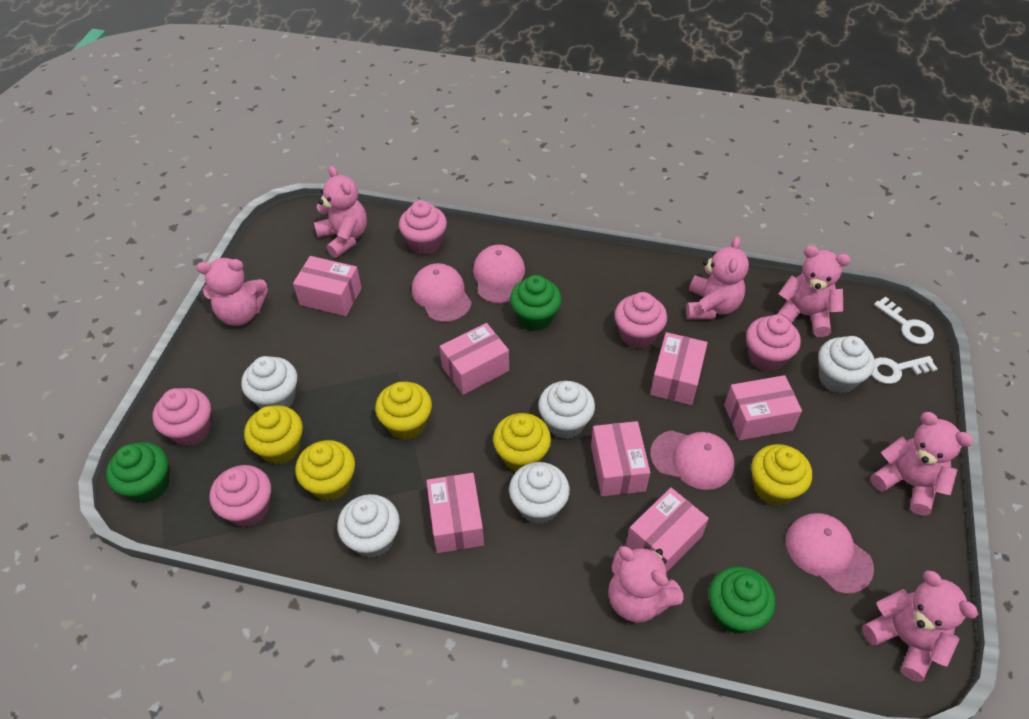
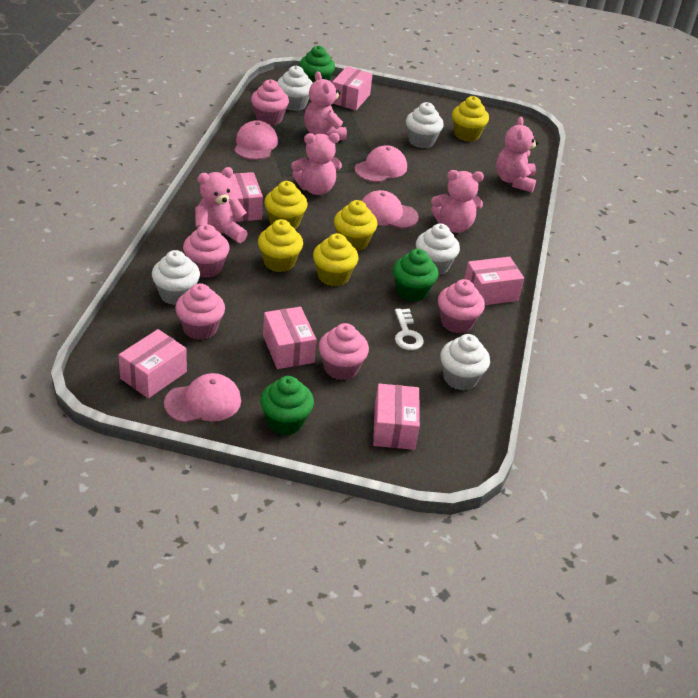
pink box: 7 -> 6
pink teddy bear: 7 -> 5
white key: 2 -> 1

